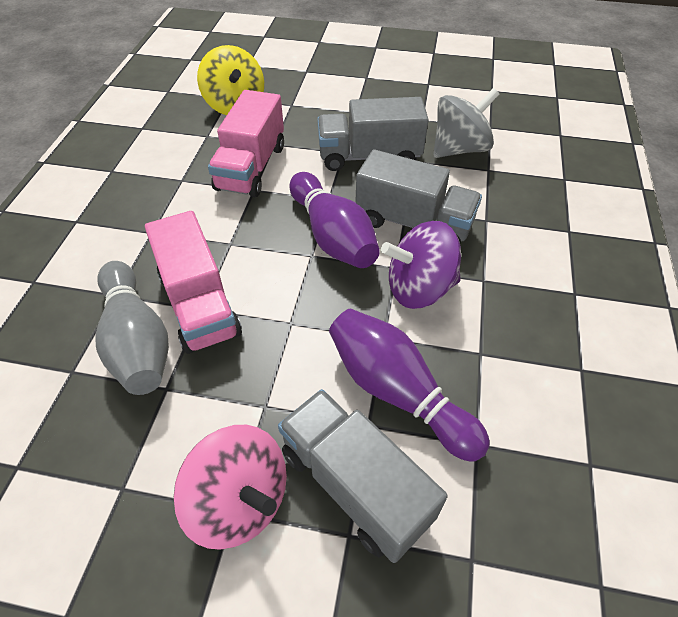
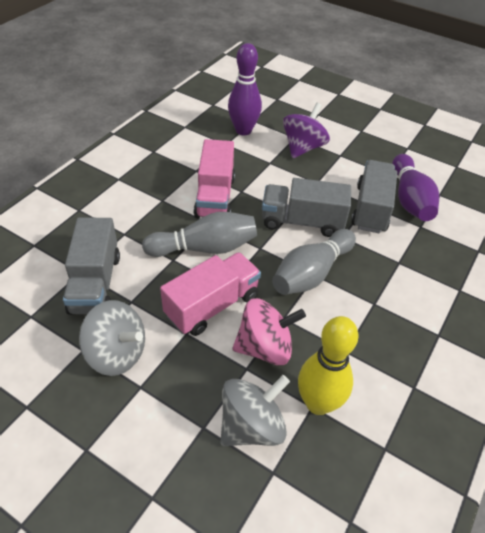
grey bowling pin: 1 -> 2
grey spinning top: 1 -> 2
yellow bowling pin: 0 -> 1
yellow spinning top: 1 -> 0

